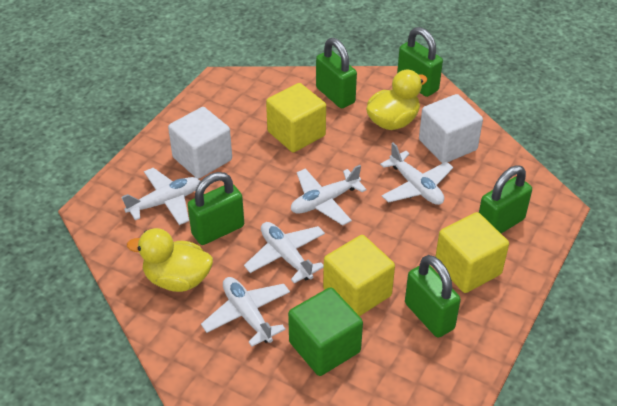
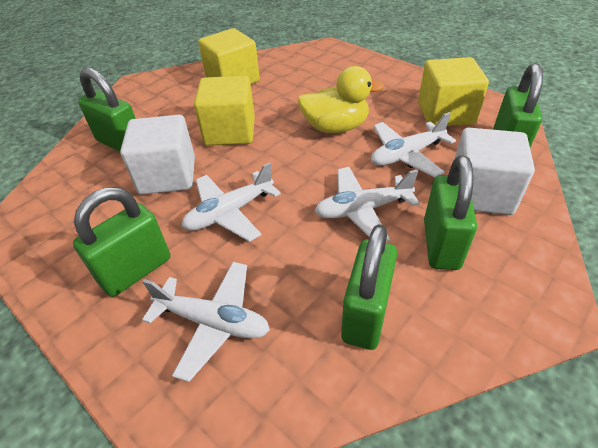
green cube: 1 -> 0
white plane: 5 -> 4
yellow duck: 2 -> 1

